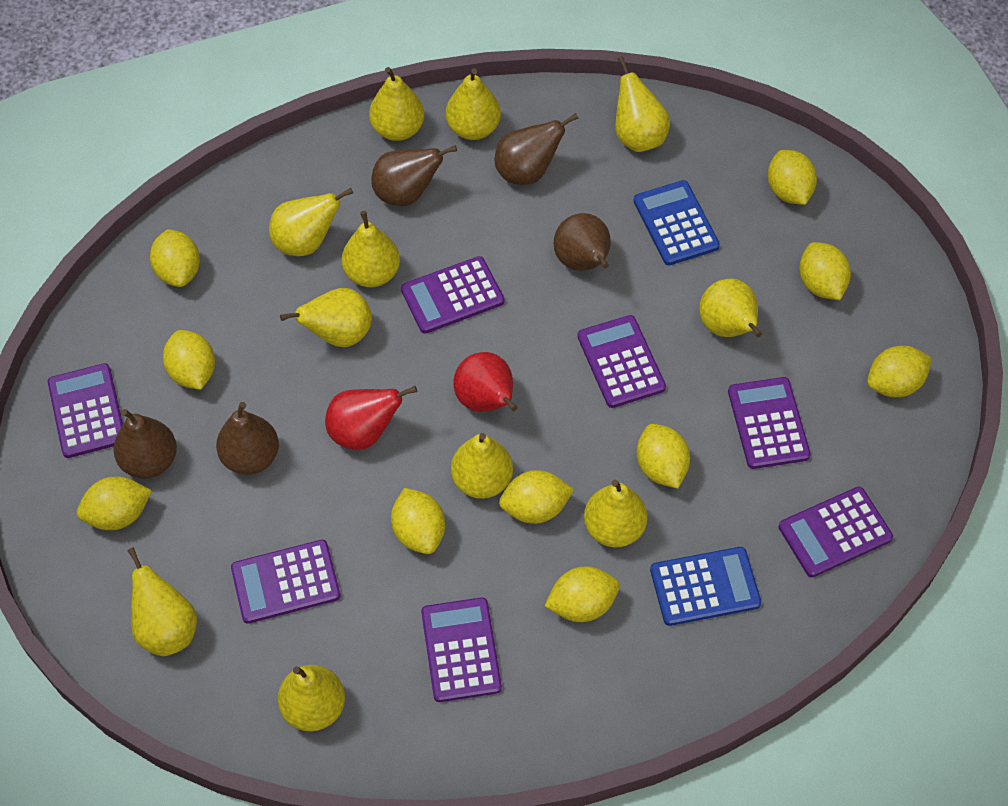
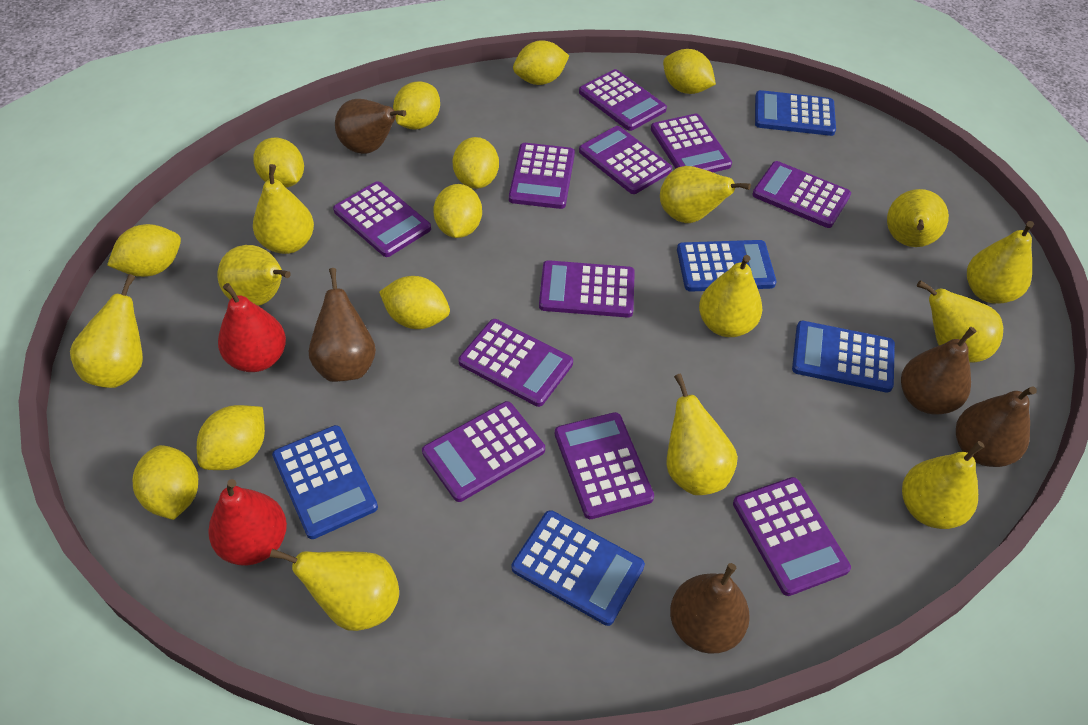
blue calculator: 2 -> 5
purple calculator: 7 -> 11

